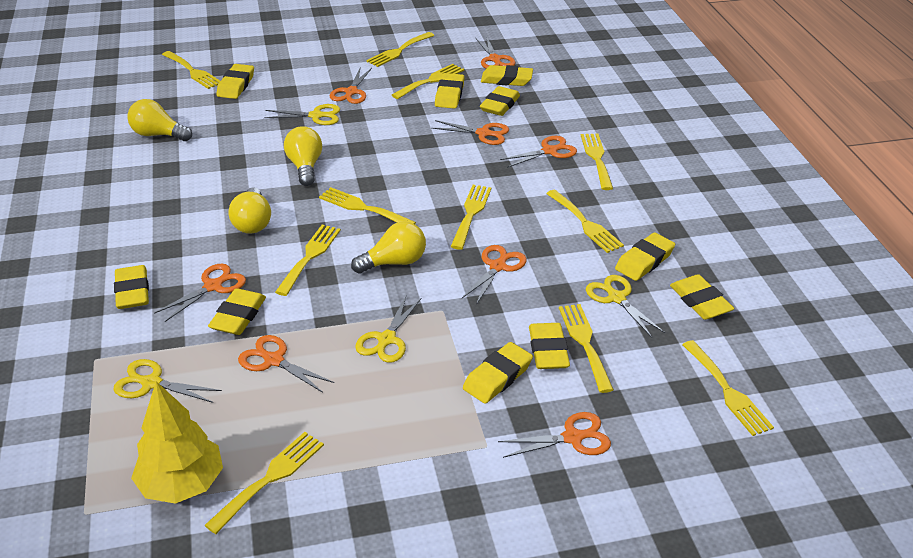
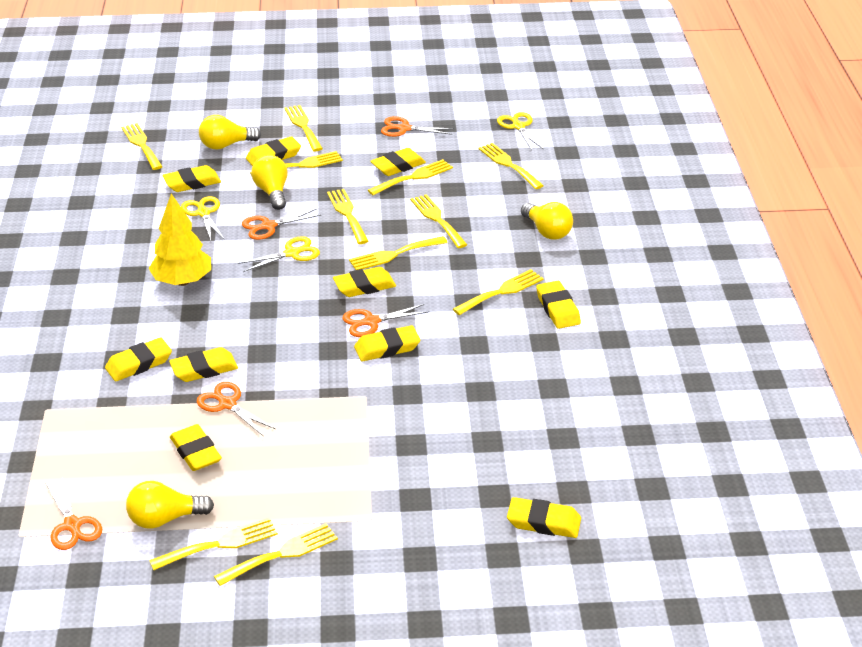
orange scissors: 8 -> 5
yellow scissors: 4 -> 3

